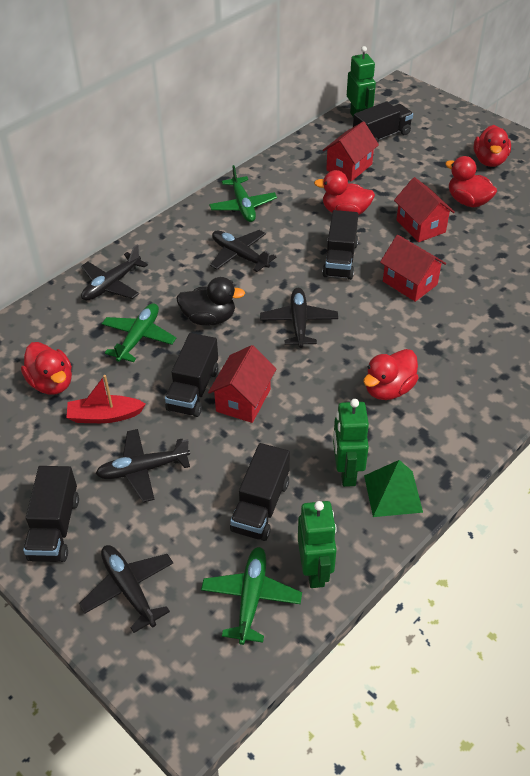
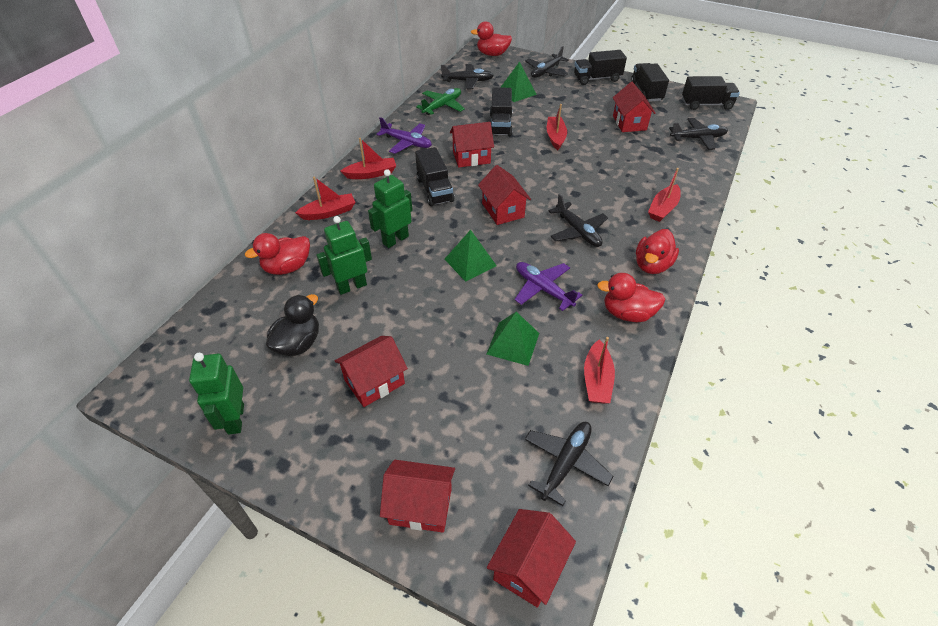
green plane: 3 -> 1
green pyramid: 1 -> 3
purple plane: 0 -> 2
red boat: 1 -> 5
red duck: 5 -> 4
red house: 4 -> 6

